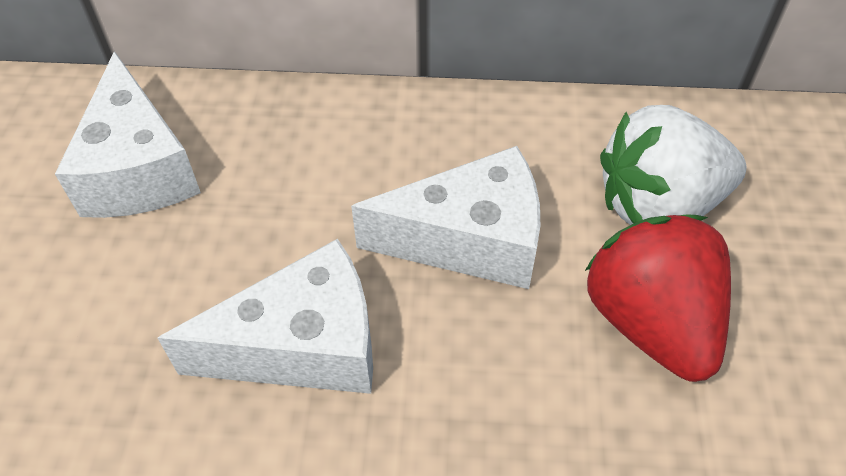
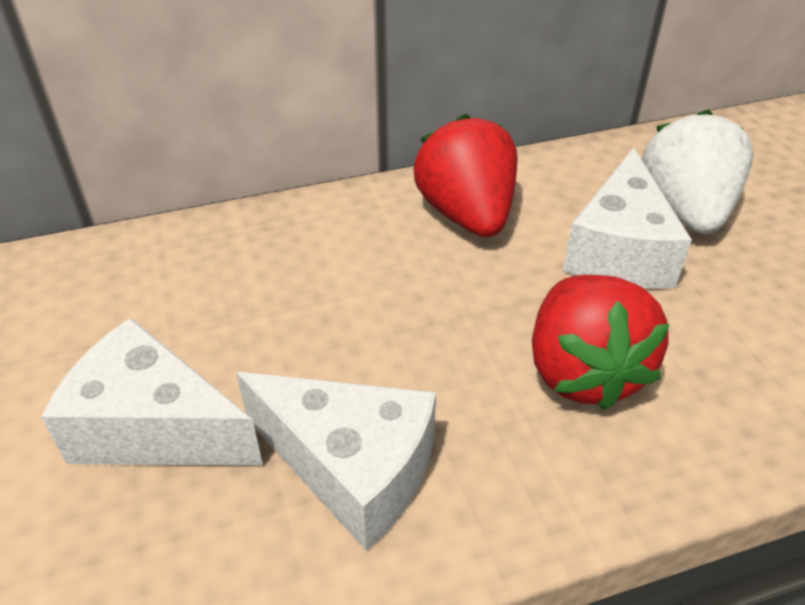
red strawberry: 1 -> 2

